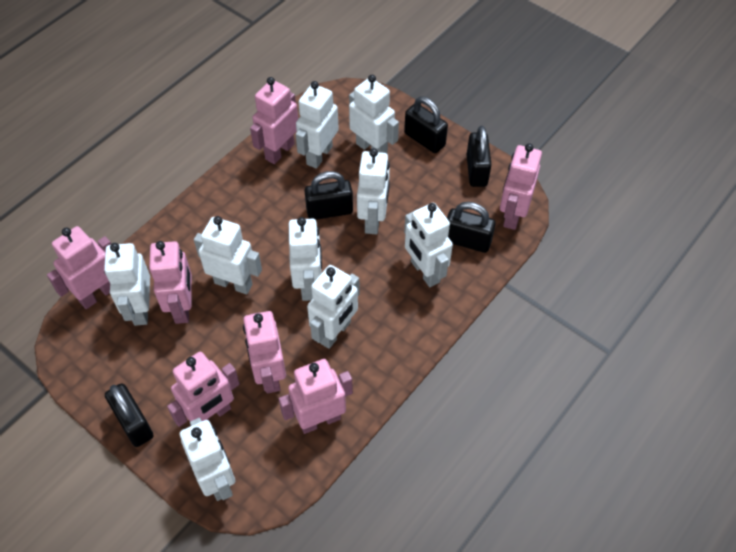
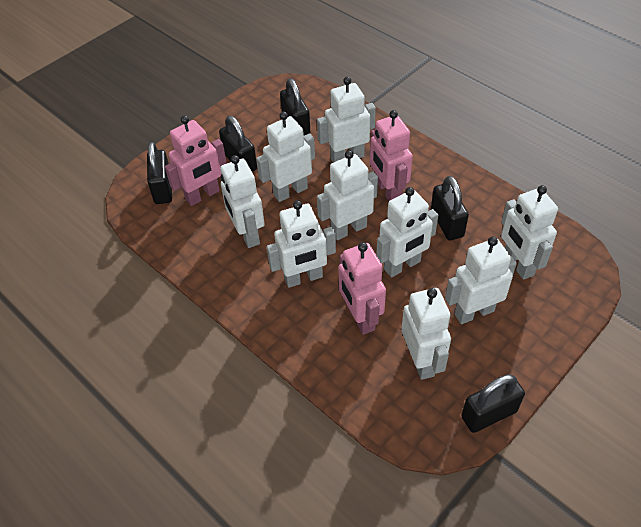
pink robot: 7 -> 3

